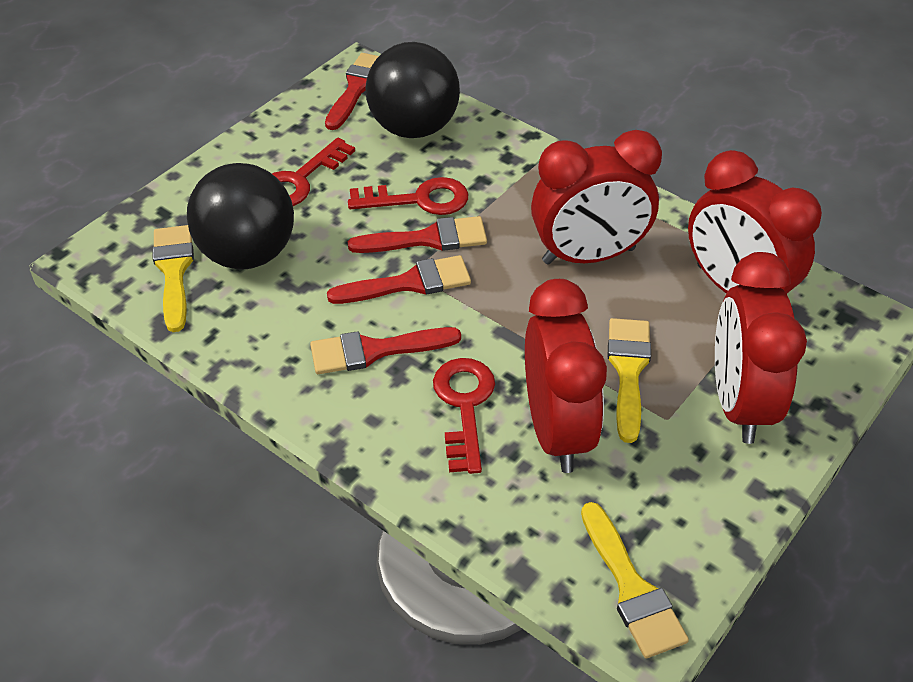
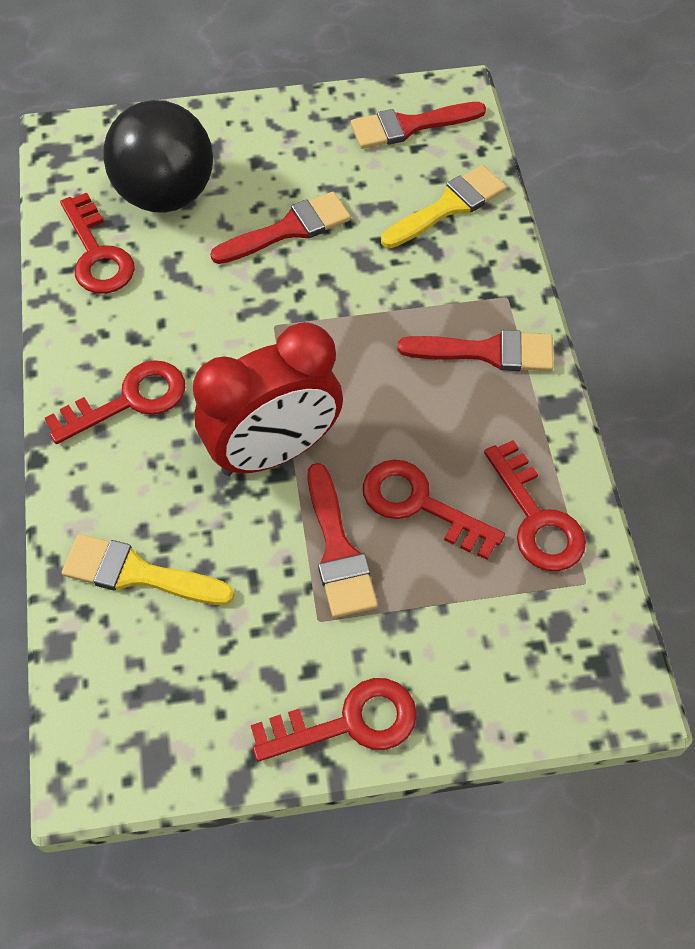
black ball: 2 -> 1
red clock: 4 -> 1
red key: 3 -> 5
yellow brush: 3 -> 2

